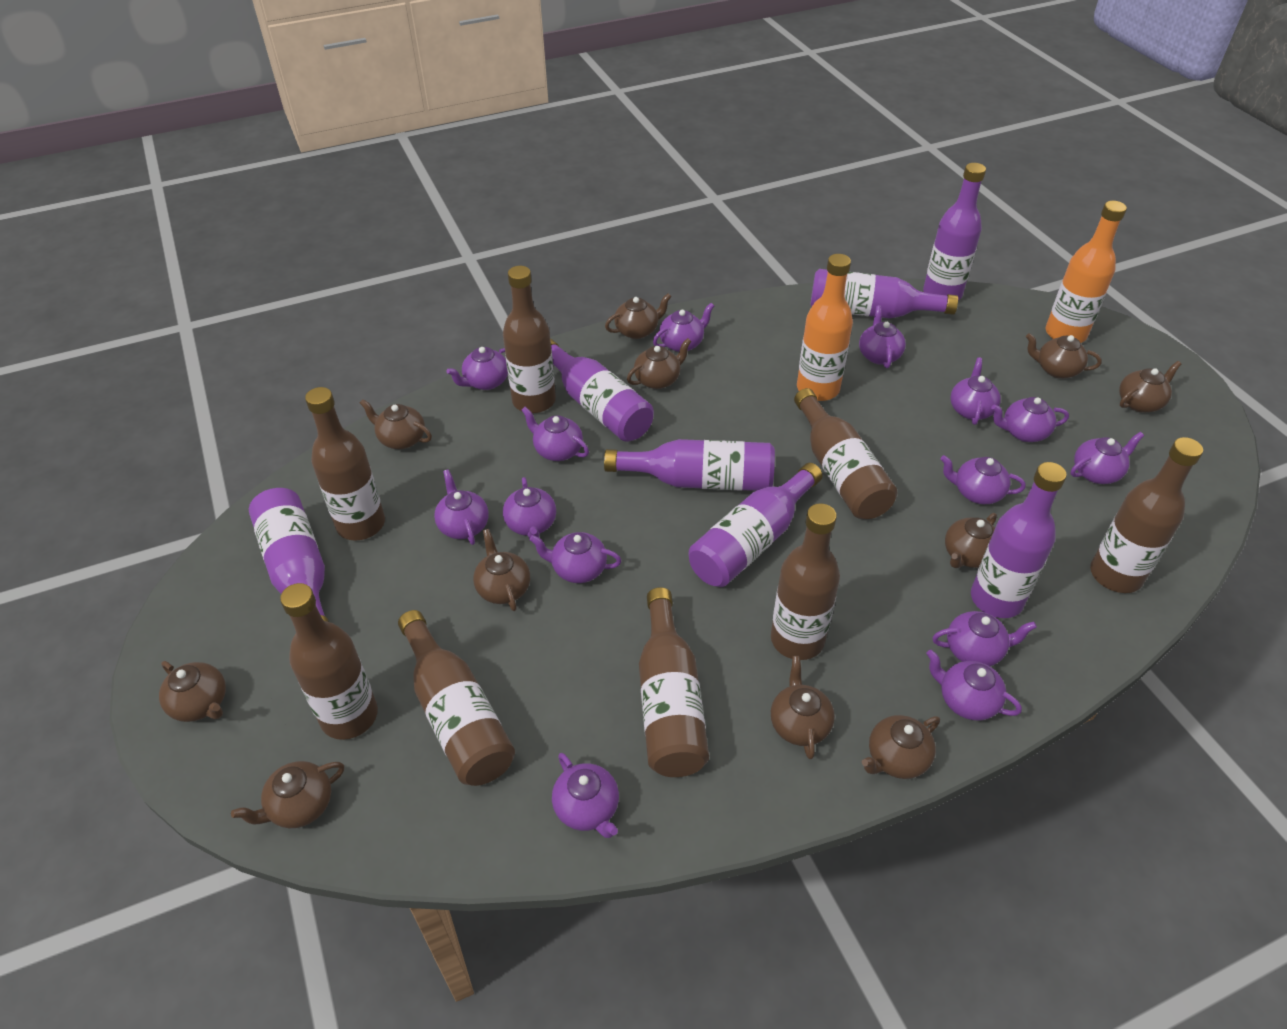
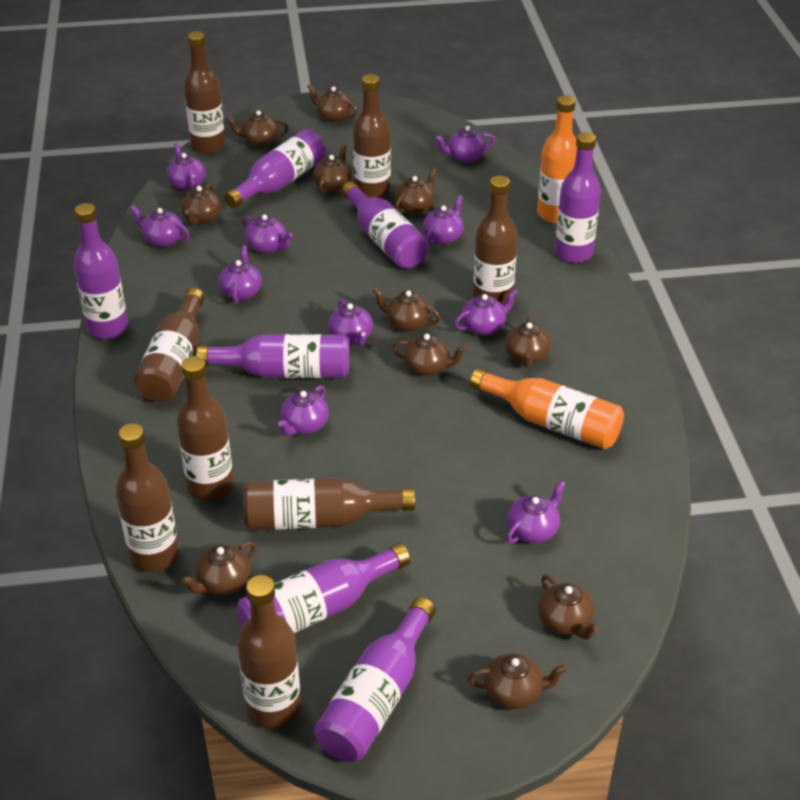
purple teapot: 14 -> 10

